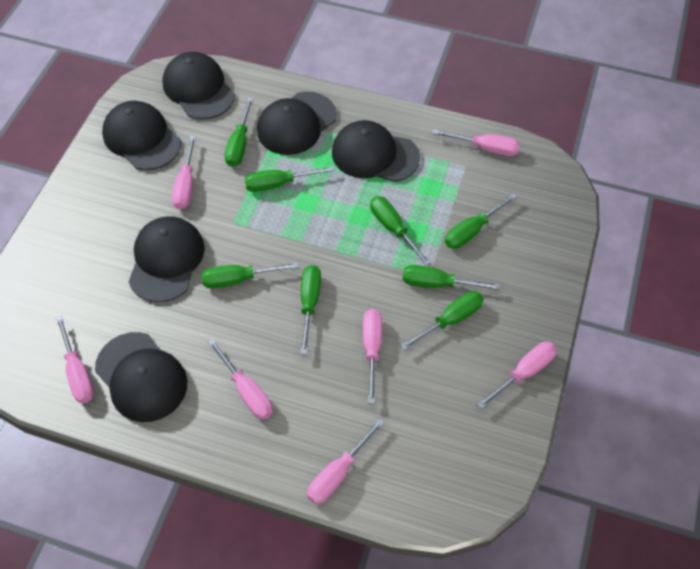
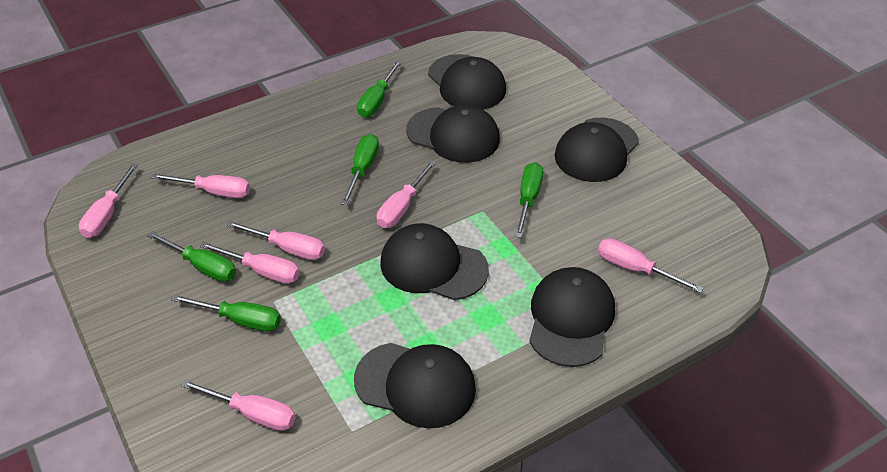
green screwdriver: 8 -> 5

